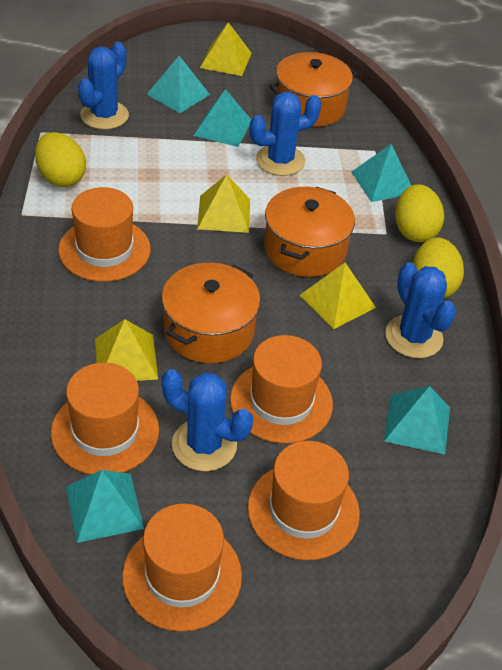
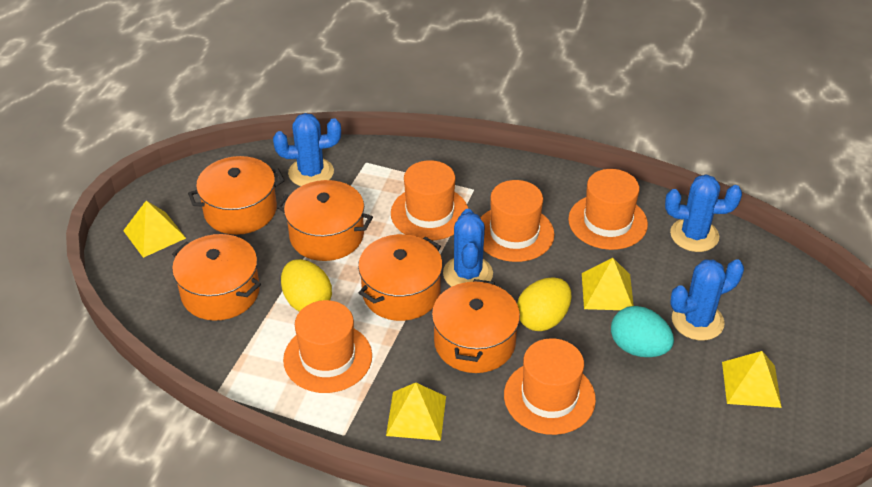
orange pot: 3 -> 5
turquoise egg: 0 -> 1
turquoise pyramid: 5 -> 0
yellow egg: 3 -> 2

